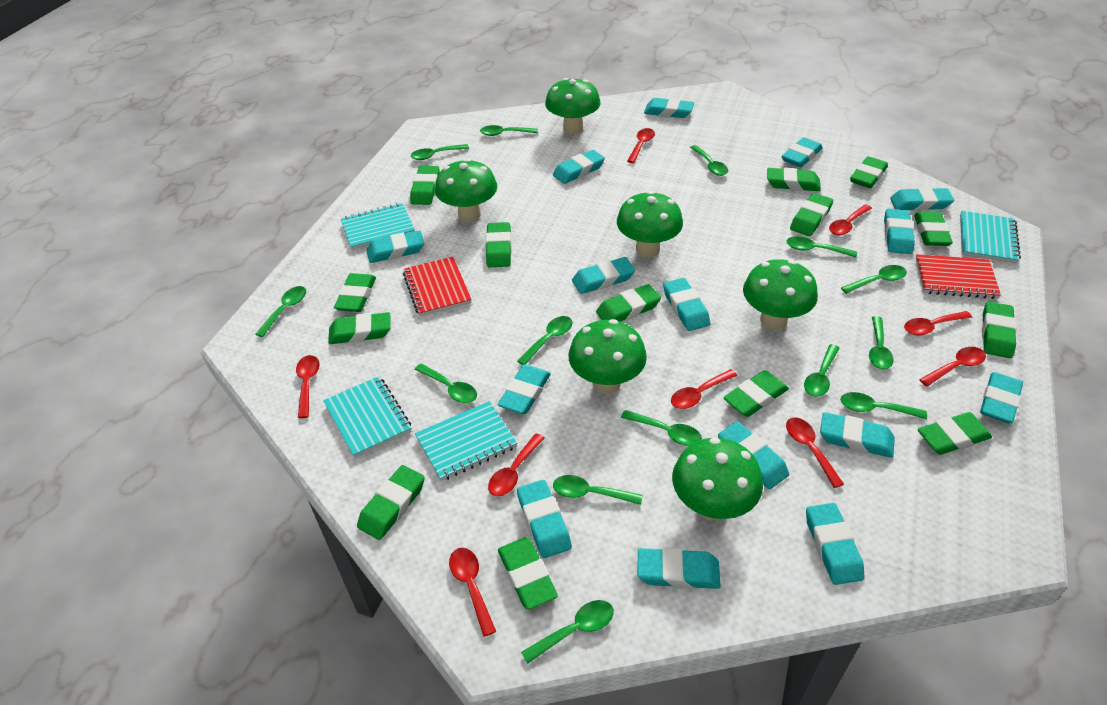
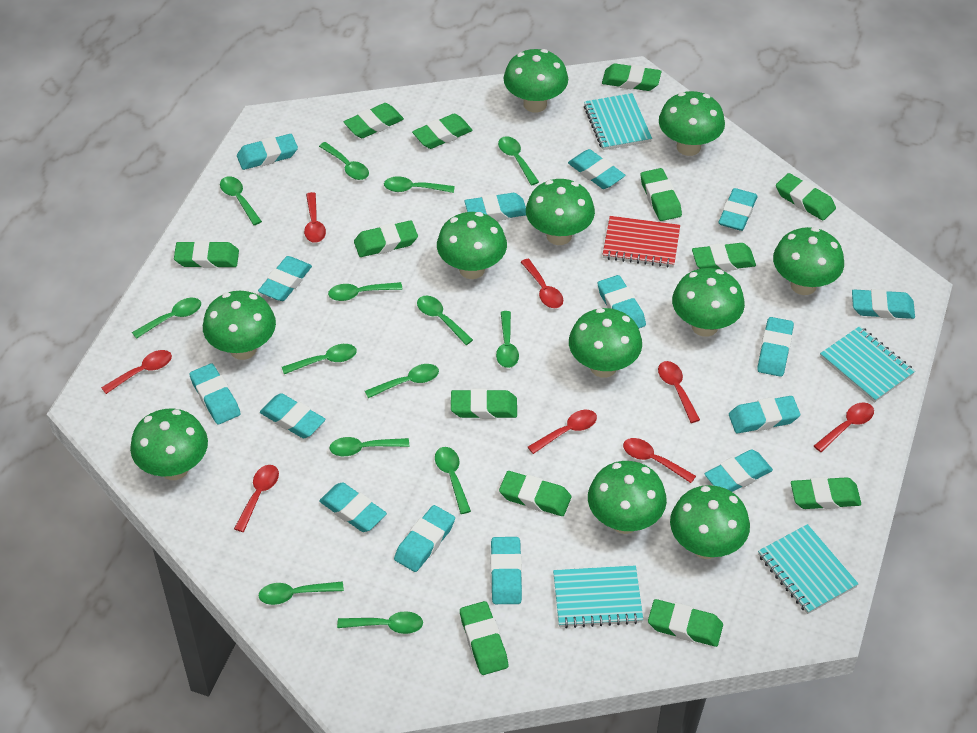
green eraser: 14 -> 13
green mushroom: 6 -> 11
red notebook: 2 -> 1
red spoon: 9 -> 8

